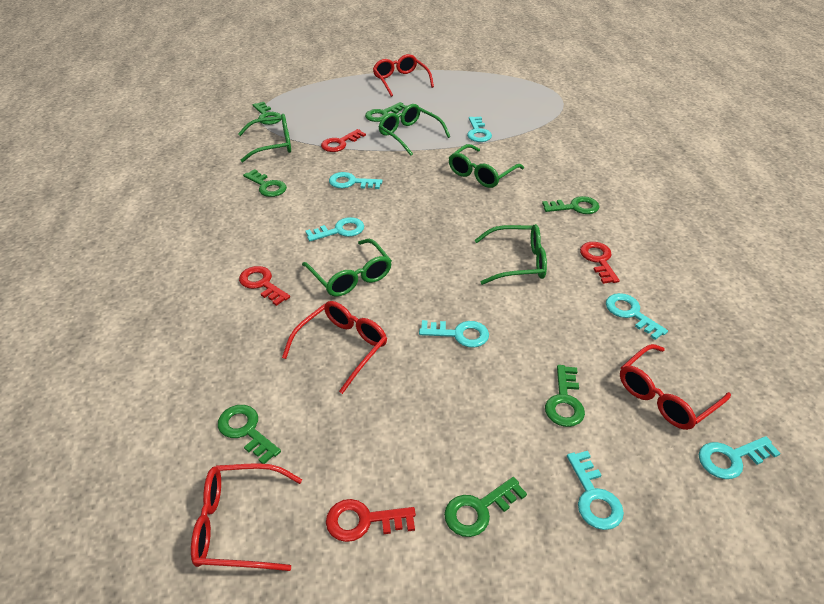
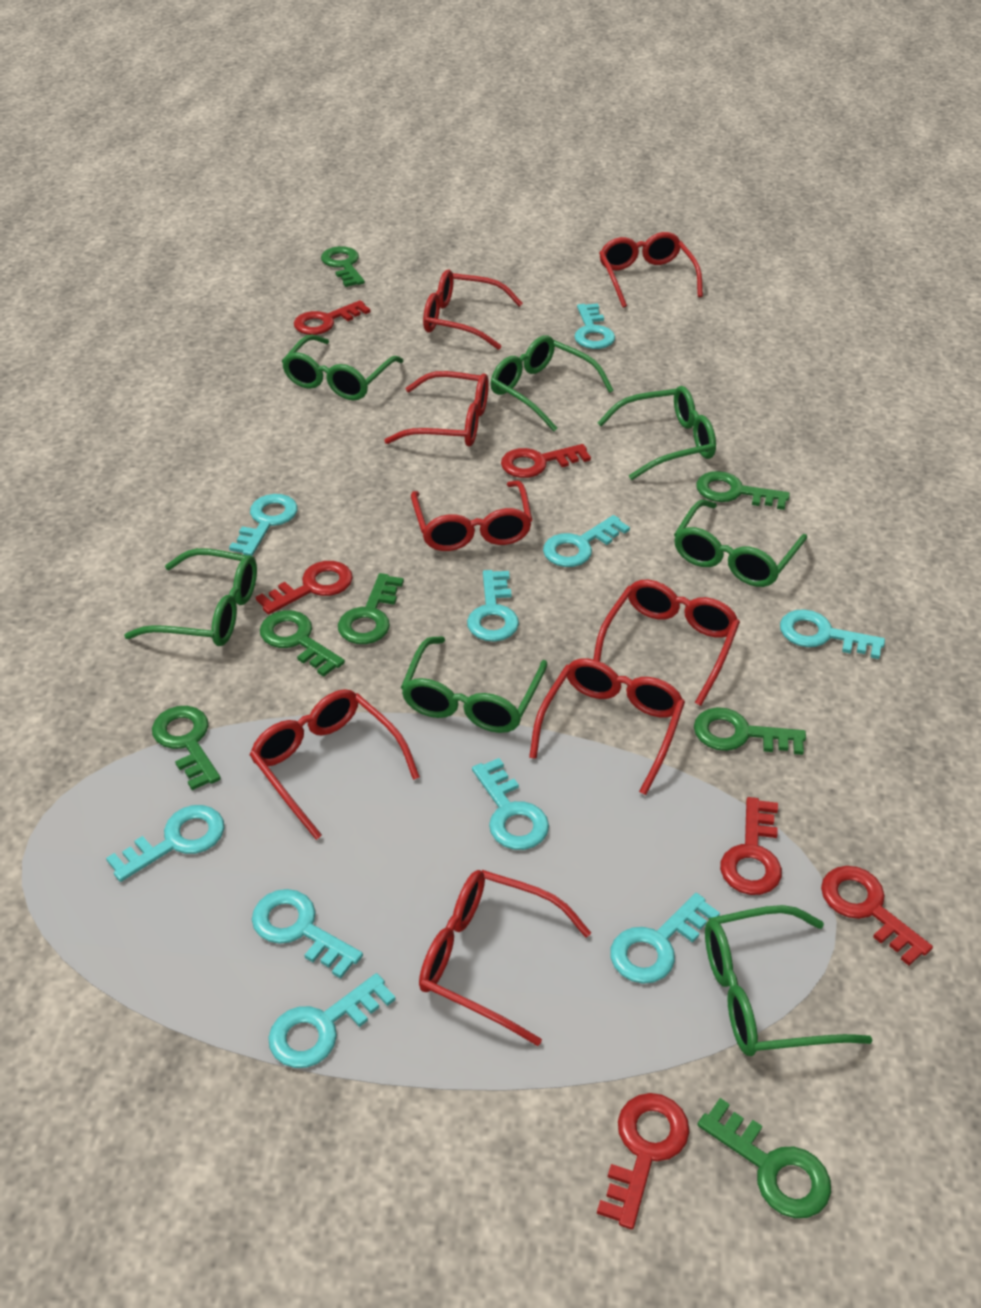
green glasses: 5 -> 7
red glasses: 4 -> 8
red key: 4 -> 6
turquoise key: 7 -> 10

